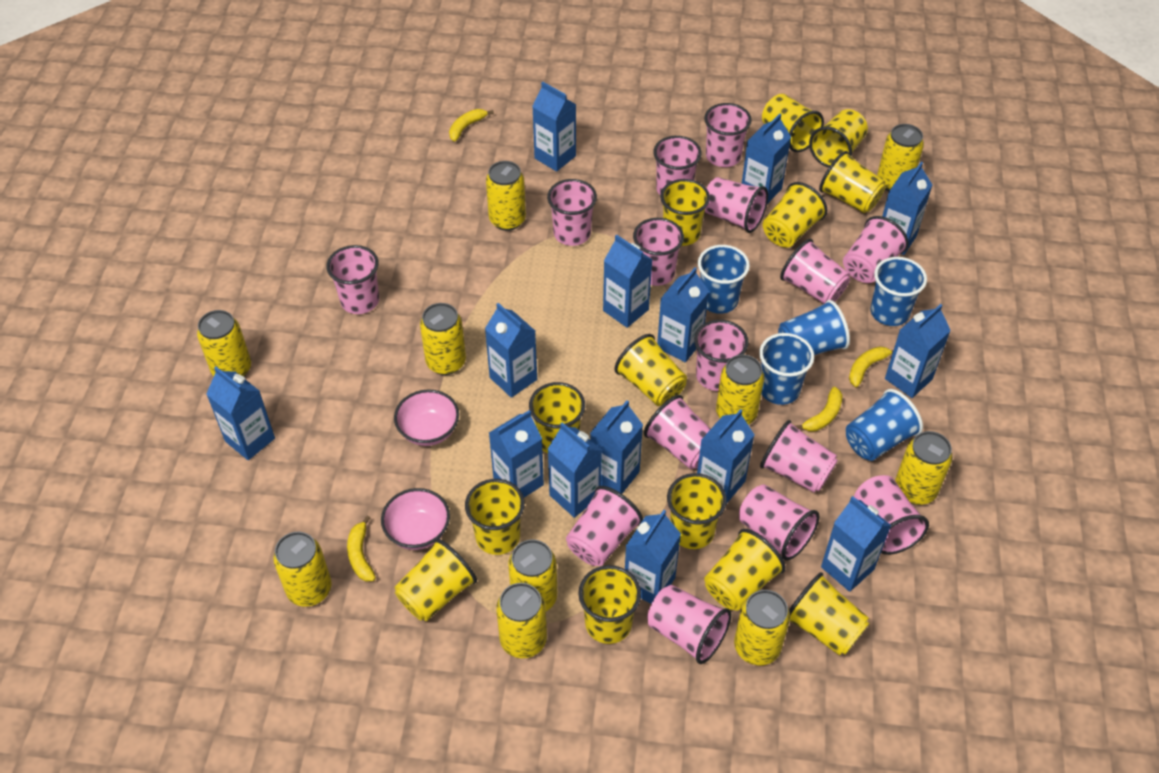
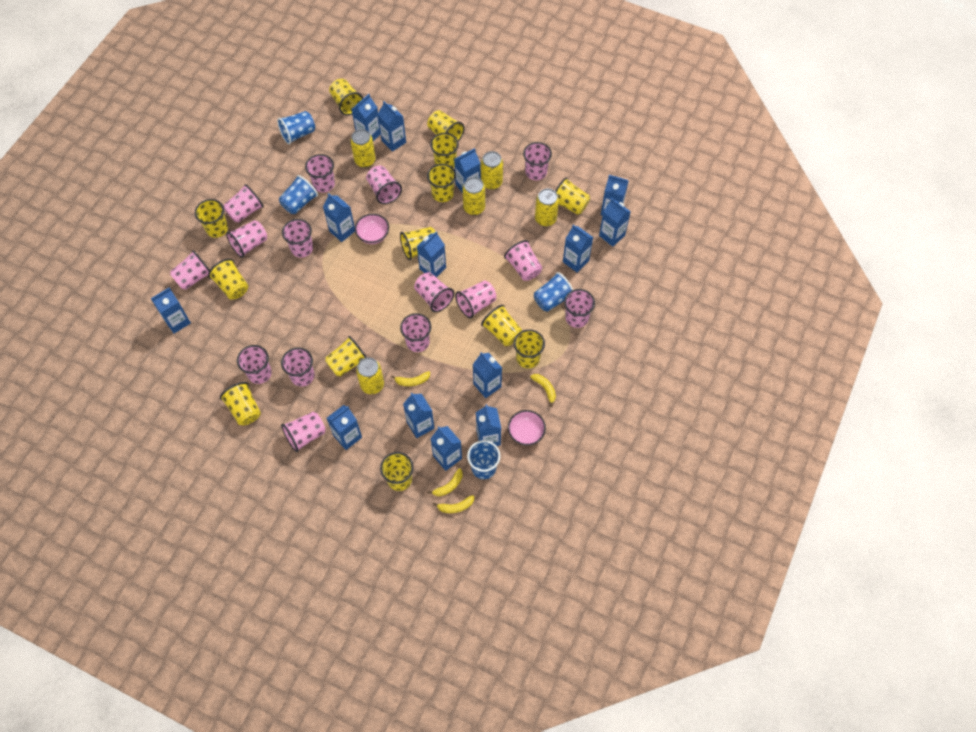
blue cup: 5 -> 4
yellow can: 10 -> 5

